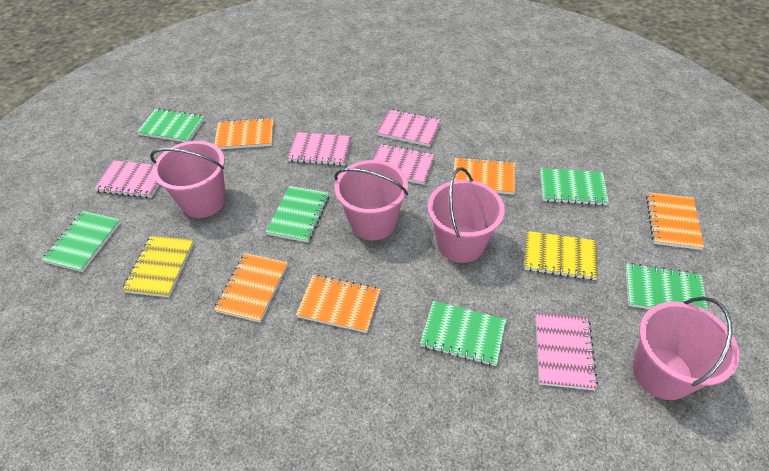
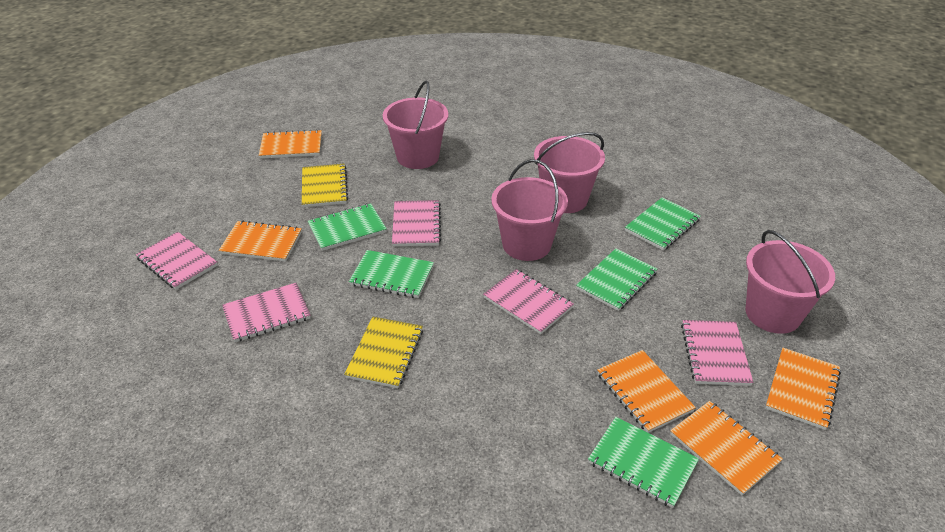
green notebook: 6 -> 5

